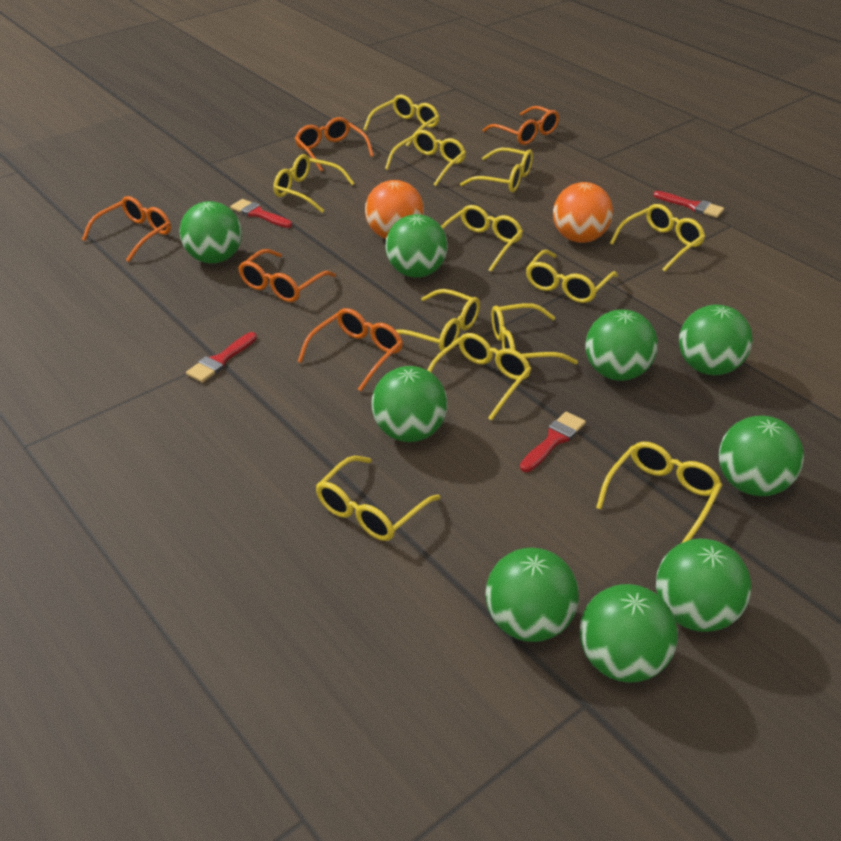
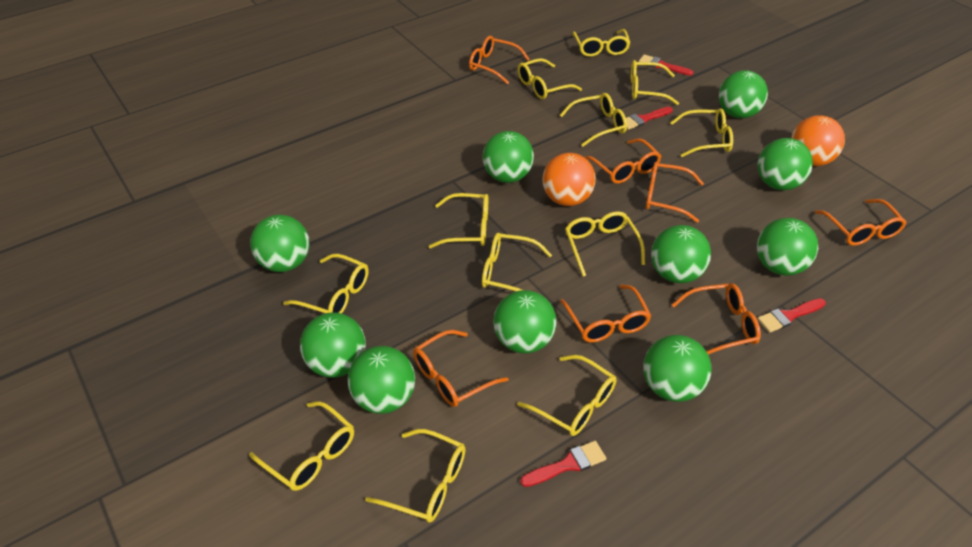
green ball: 9 -> 10
orange glasses: 5 -> 7

